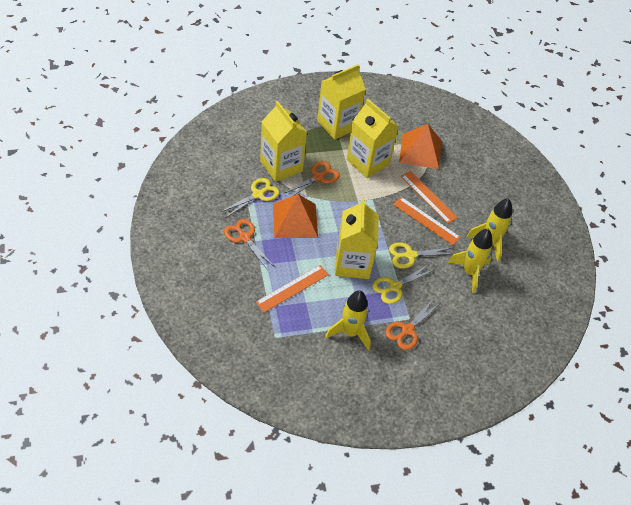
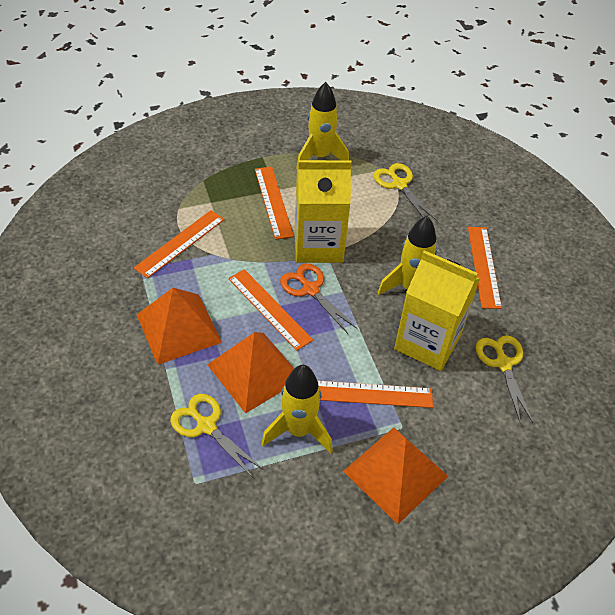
orange pyramid: 2 -> 3
orange ruler: 3 -> 5
orange scissors: 3 -> 1
yellow carton: 4 -> 2

